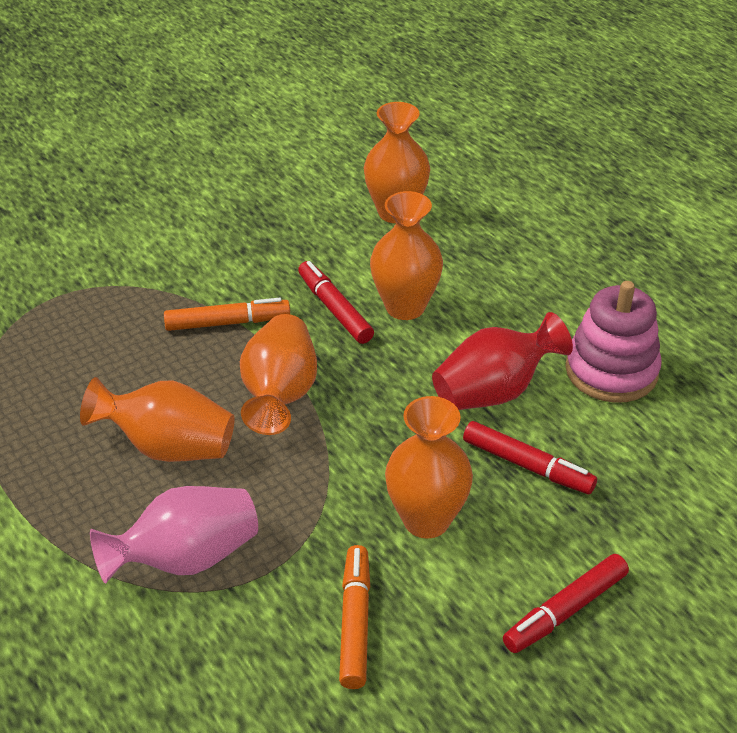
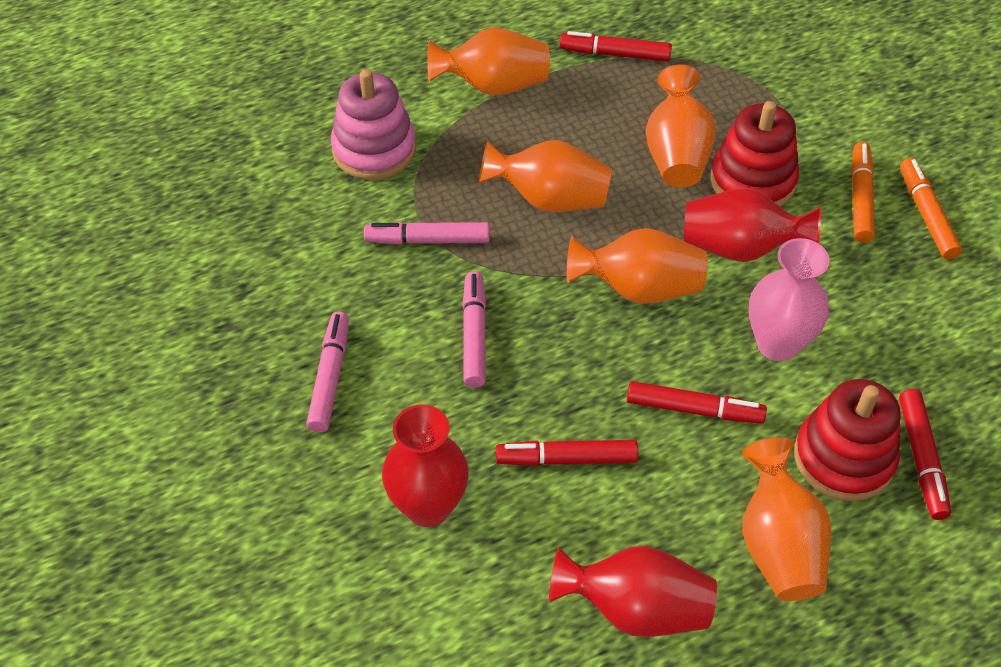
pink marker: 0 -> 3
red marker: 3 -> 4
red stacking toy: 0 -> 2
red vase: 1 -> 3

